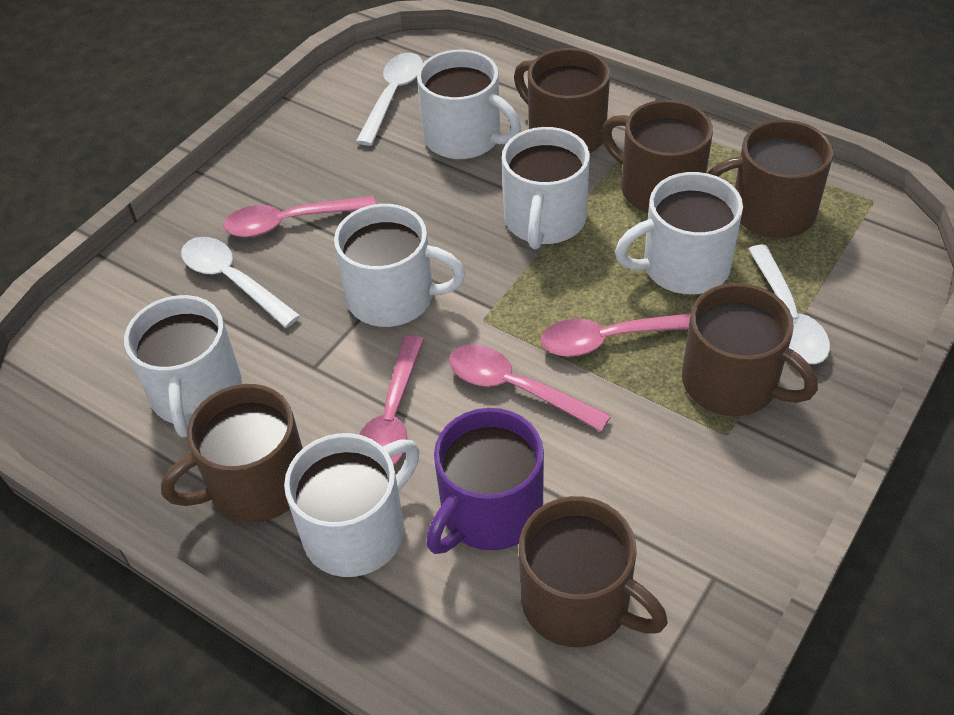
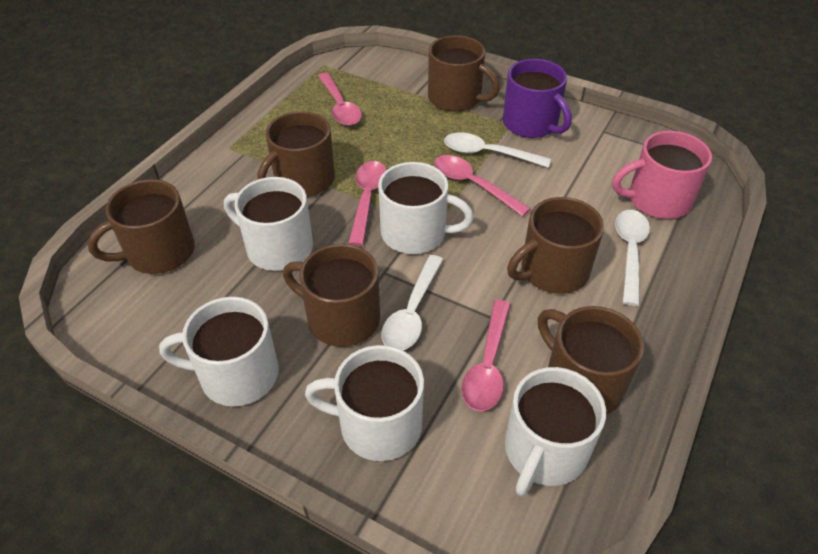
pink mug: 0 -> 1
white mug: 6 -> 5

